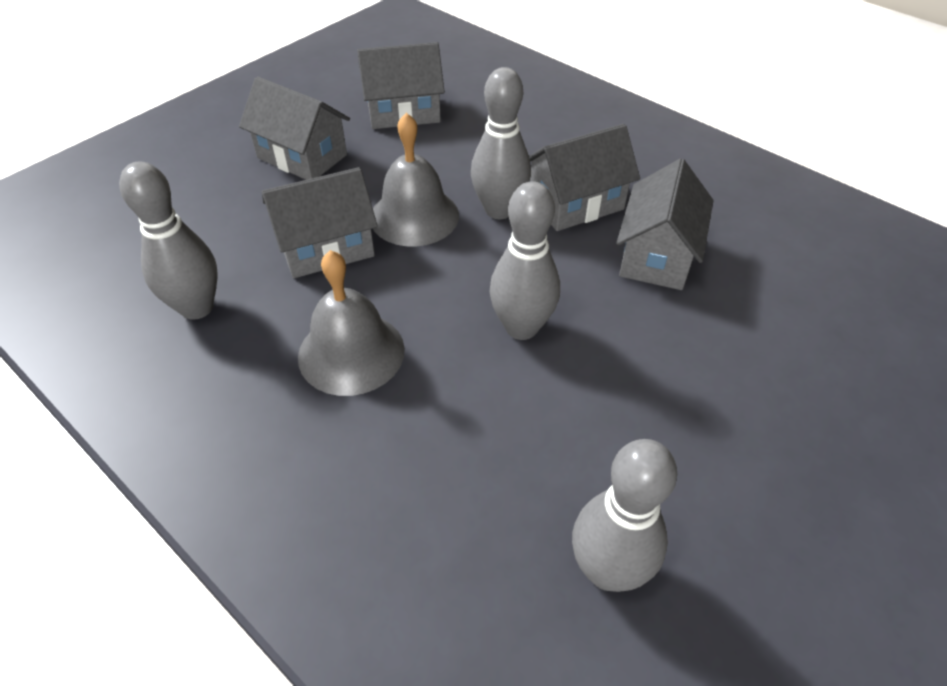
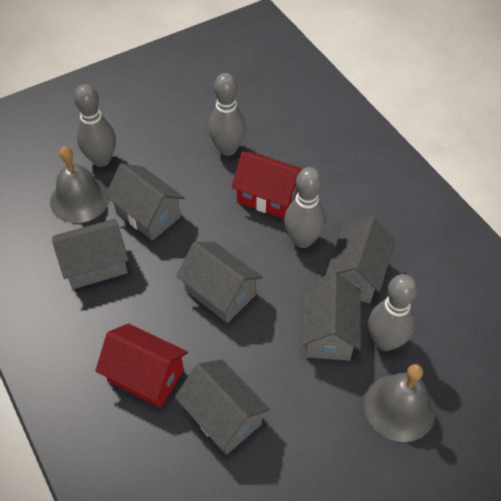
grey house: 5 -> 6
red house: 0 -> 2

